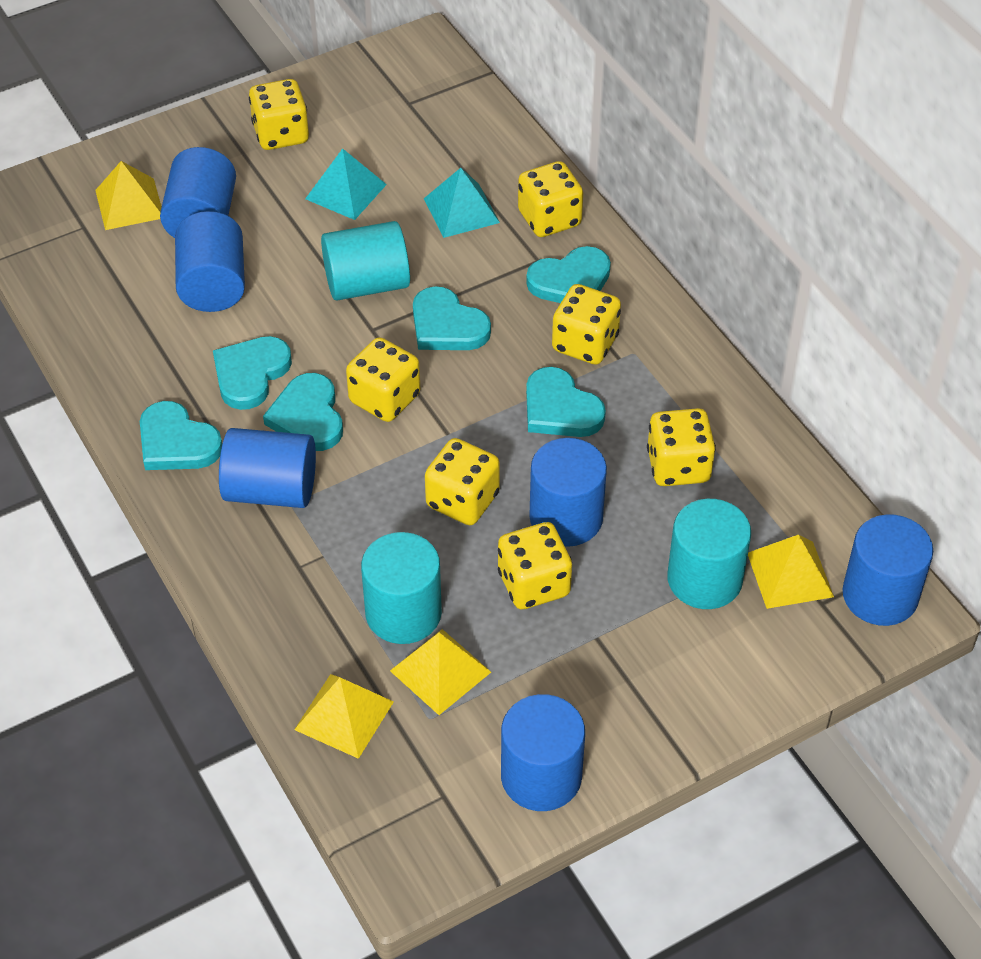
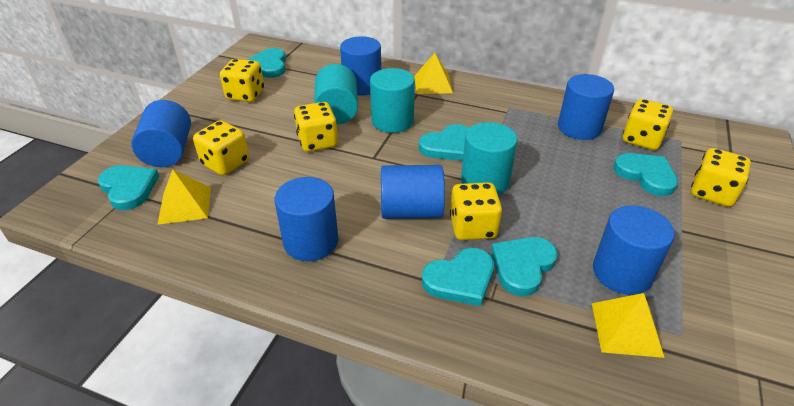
turquoise pyramid: 2 -> 0
yellow dice: 7 -> 6
yellow pyramid: 4 -> 3

